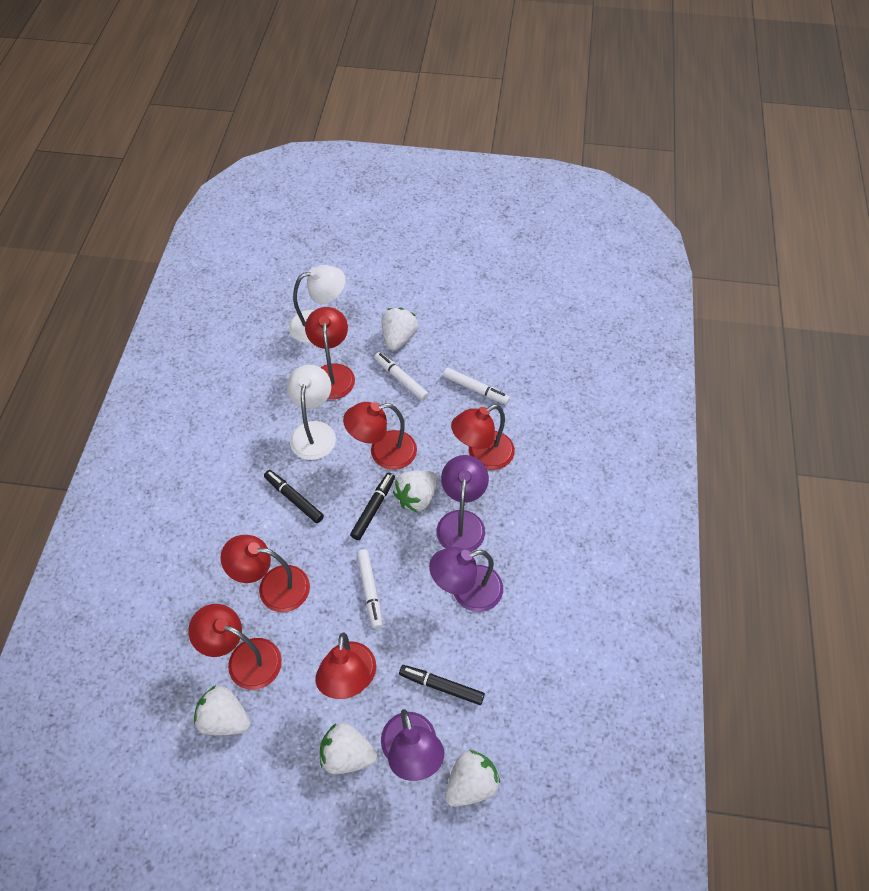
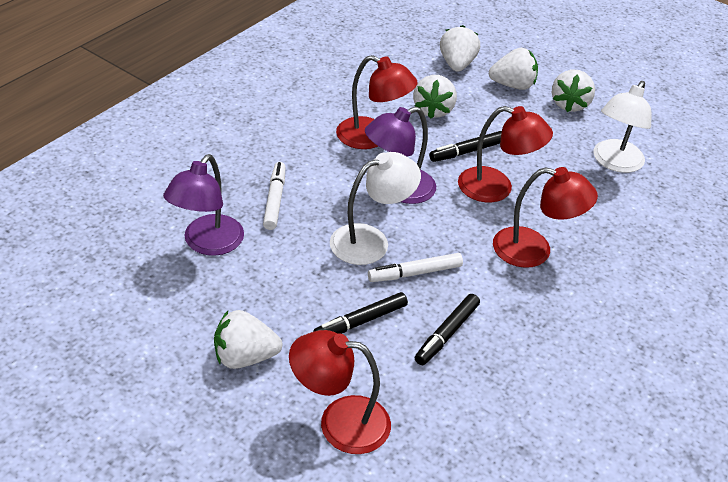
purple lamp: 3 -> 2
red lamp: 6 -> 4
white marker: 3 -> 2

